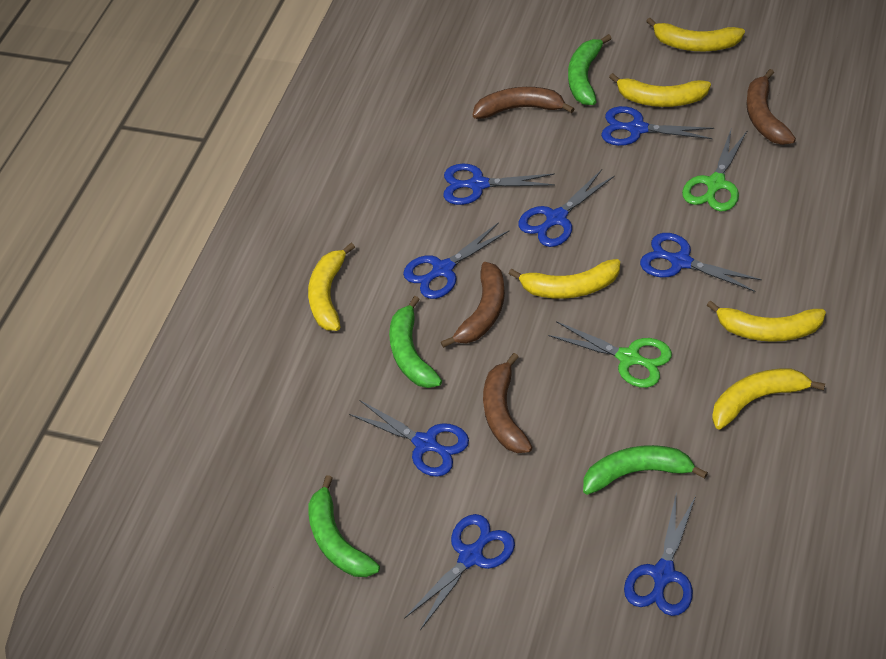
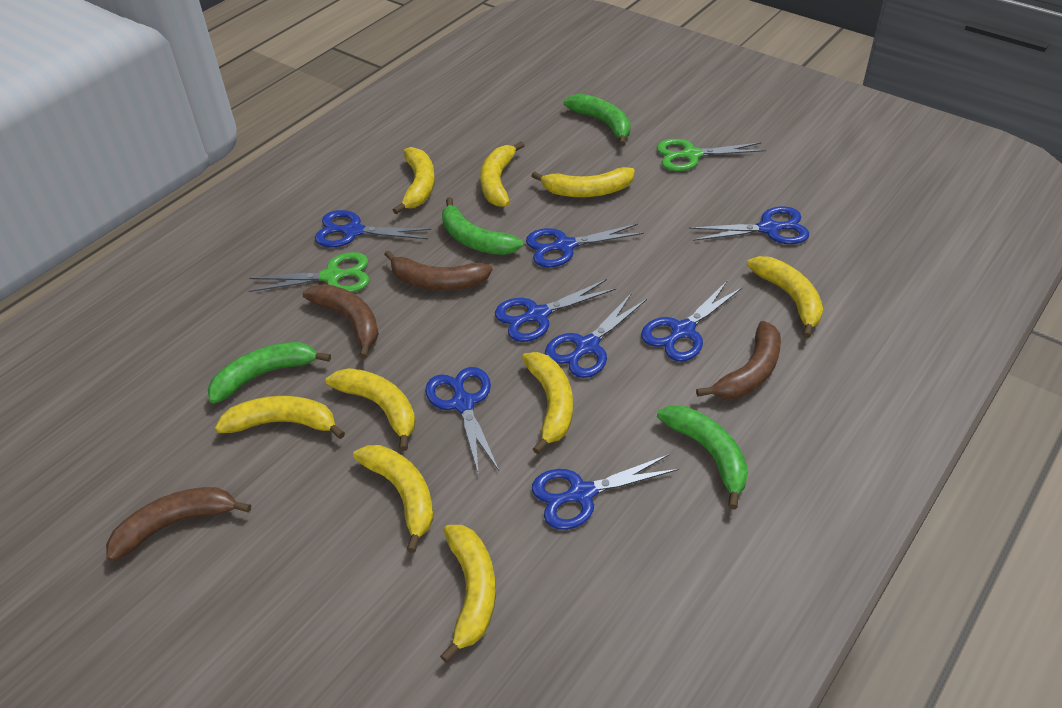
yellow banana: 6 -> 9

